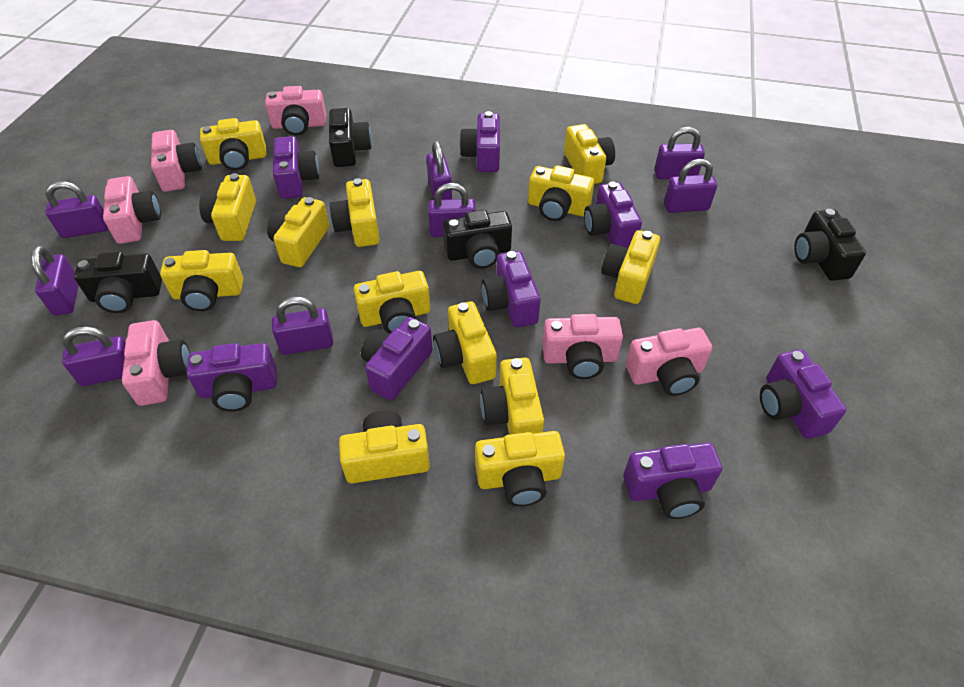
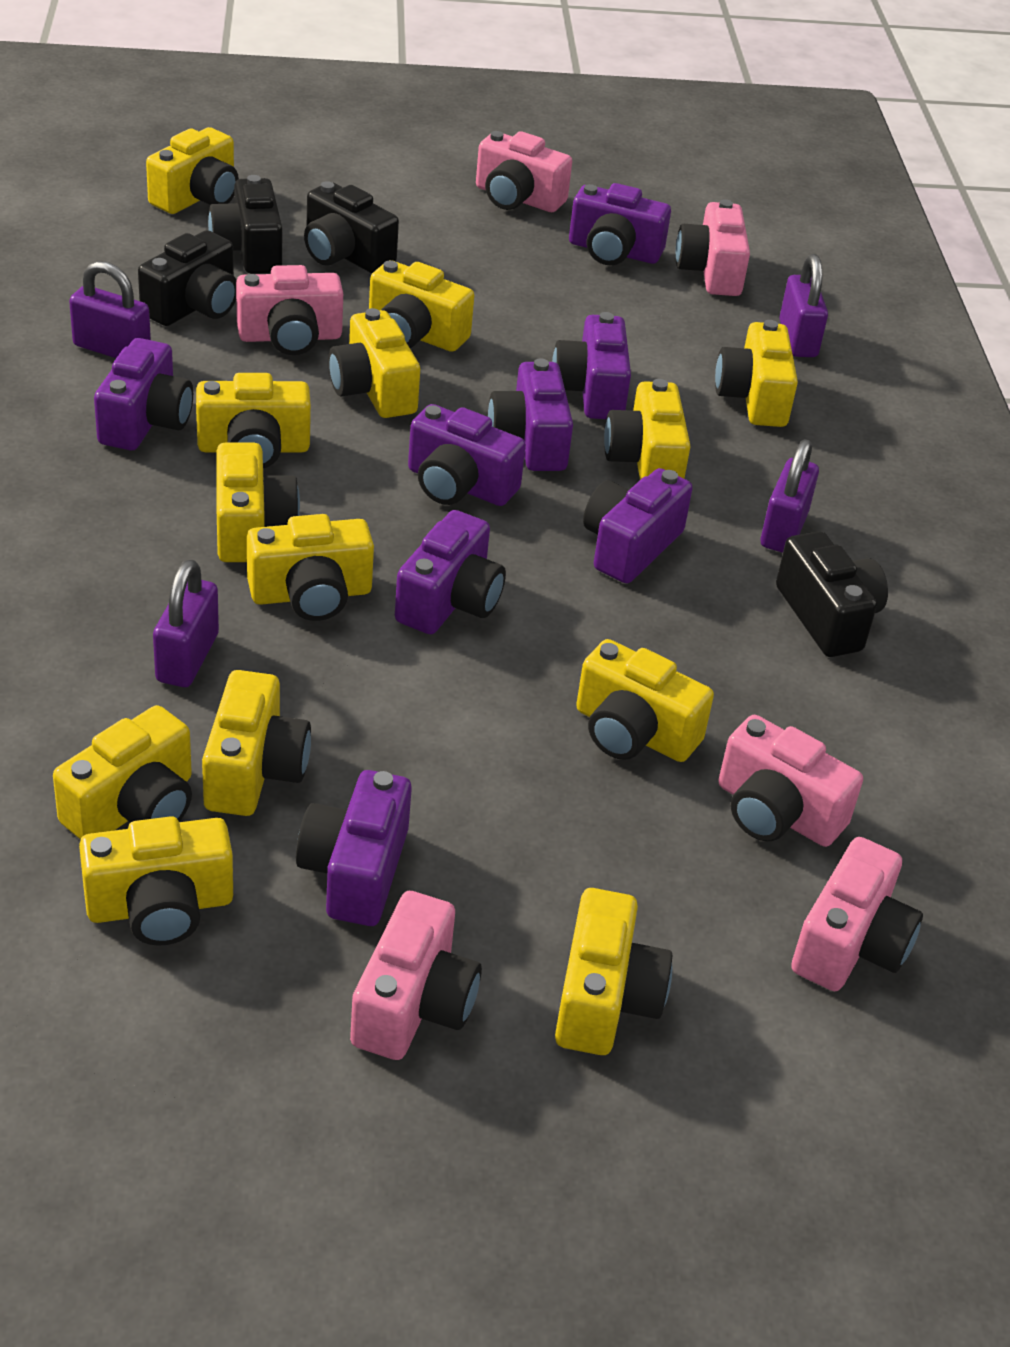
purple padlock: 8 -> 4

